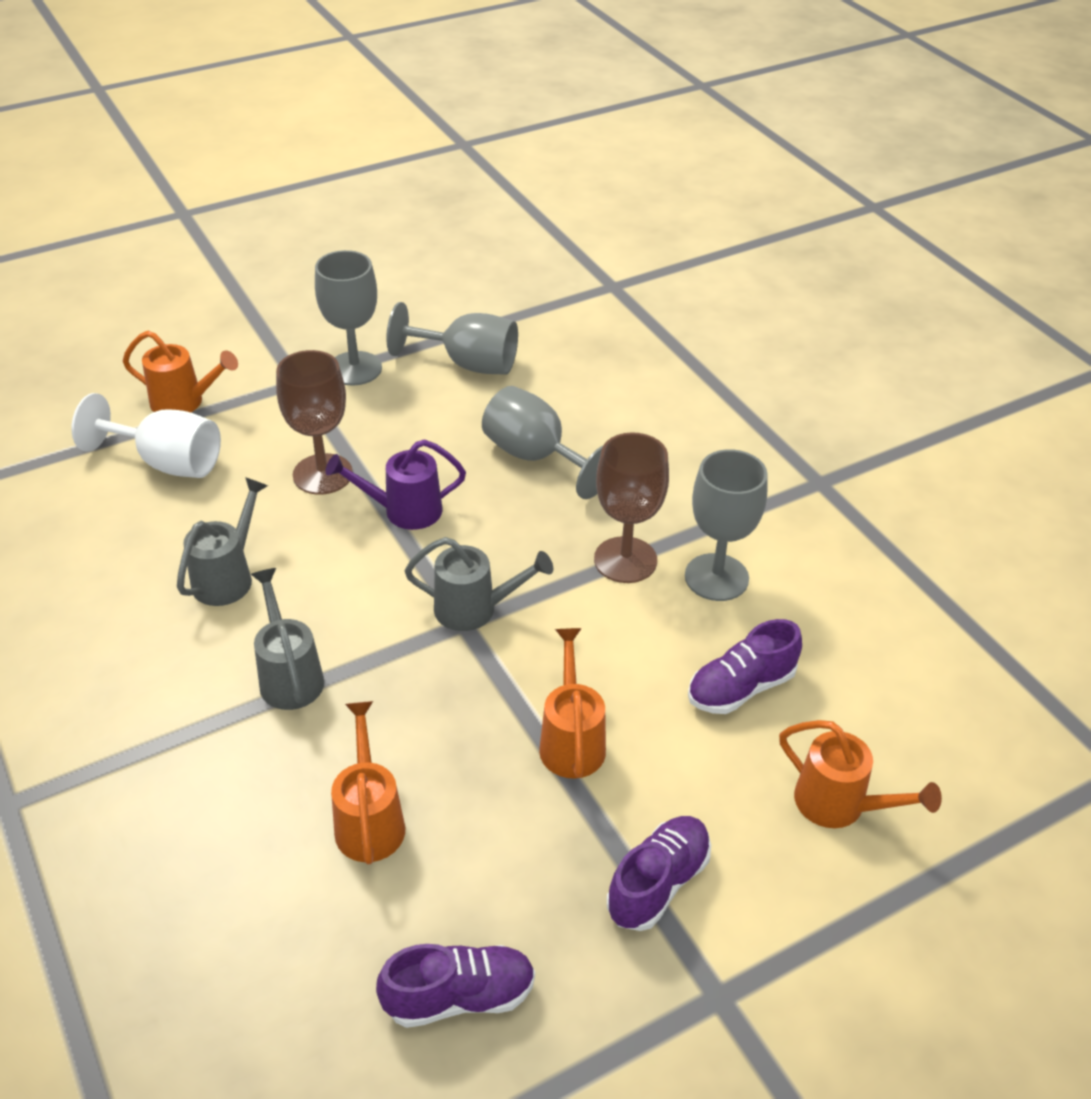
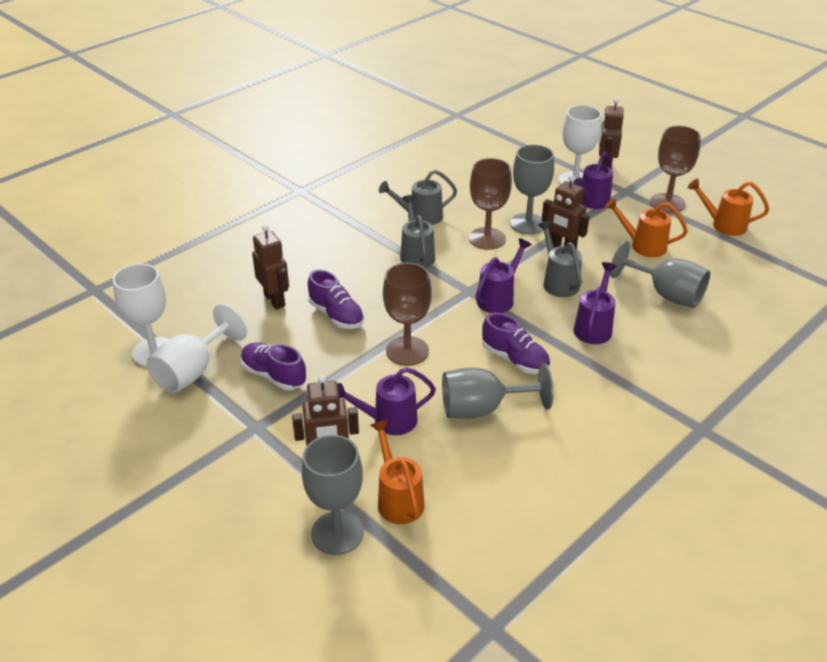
brown goblet: 2 -> 3
brown robot: 0 -> 4
orange watering can: 4 -> 3
purple watering can: 1 -> 4
white goblet: 1 -> 3

